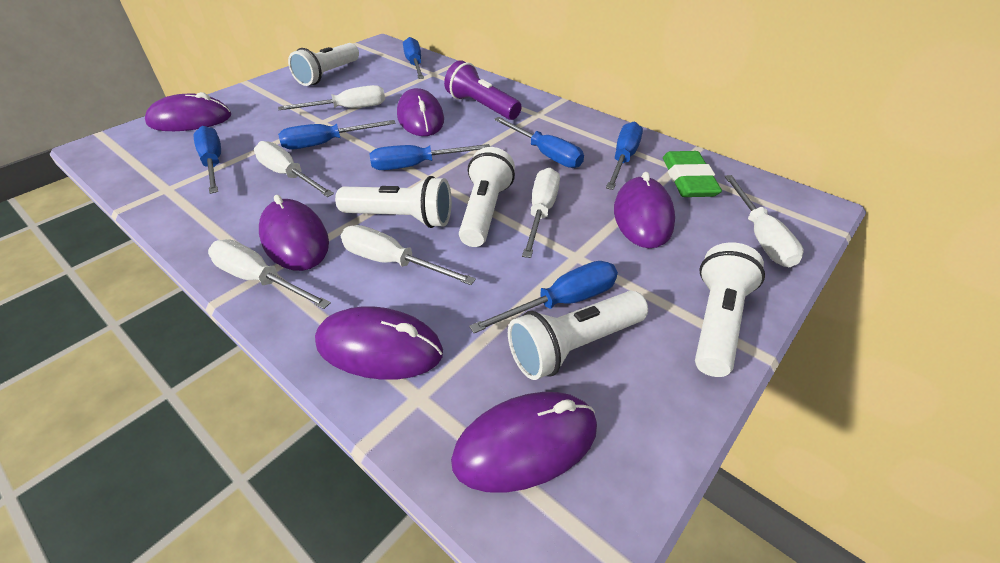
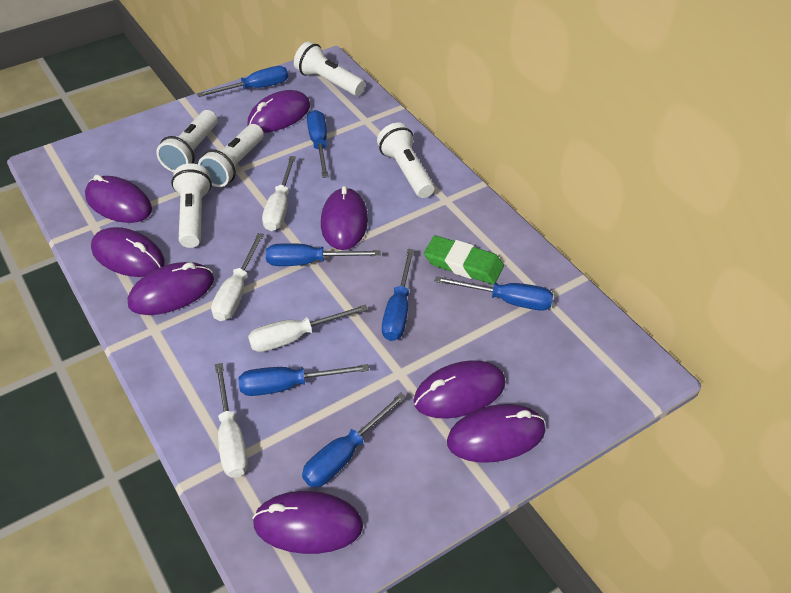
purple flashlight: 1 -> 0
purple mouse: 6 -> 8
white screwdriver: 6 -> 4

